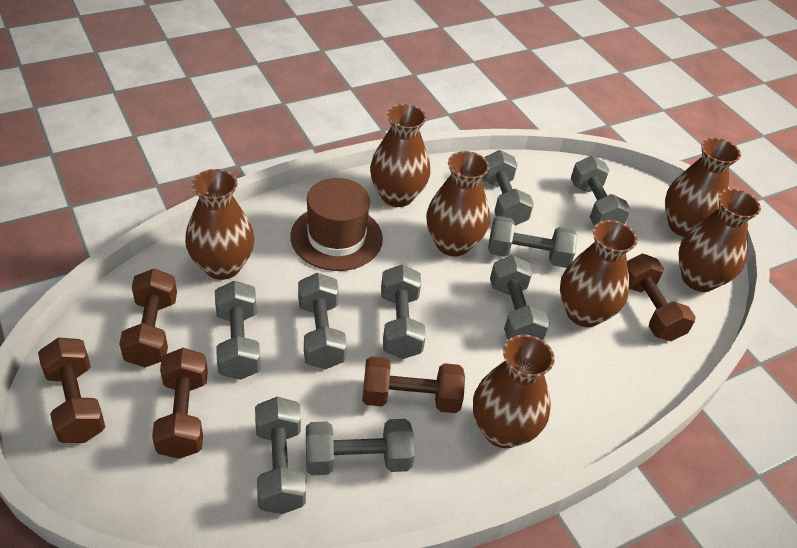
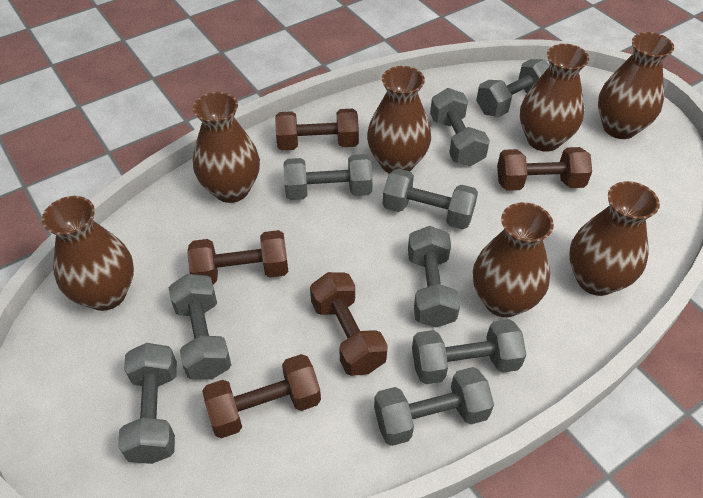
brown hat: 1 -> 0

